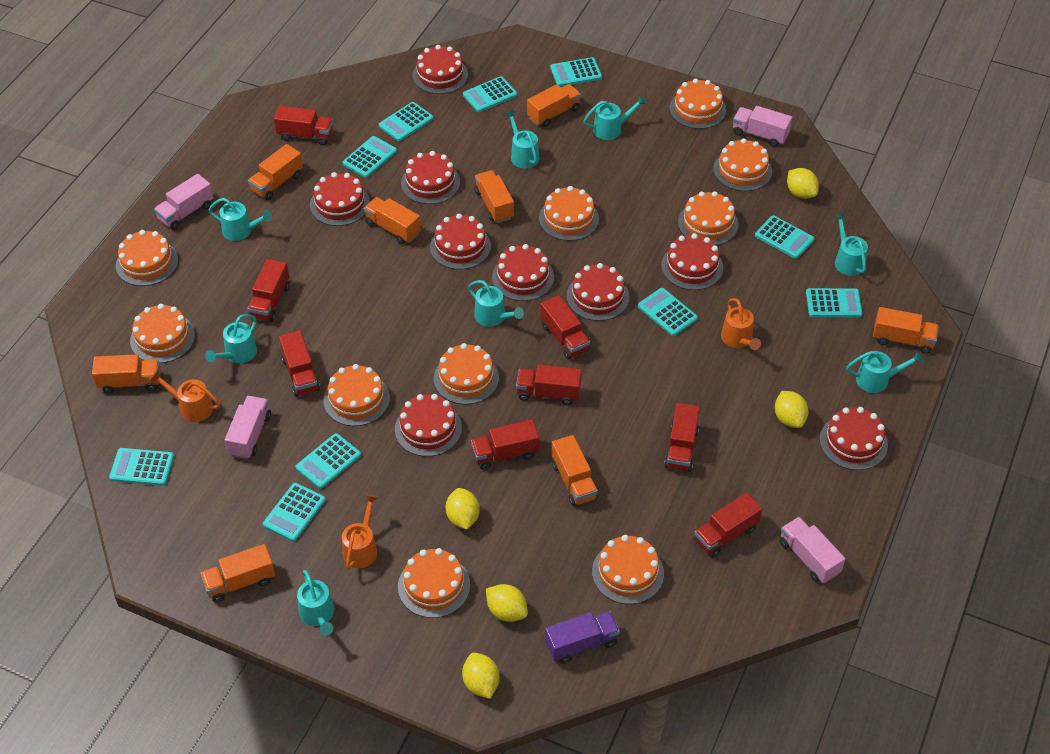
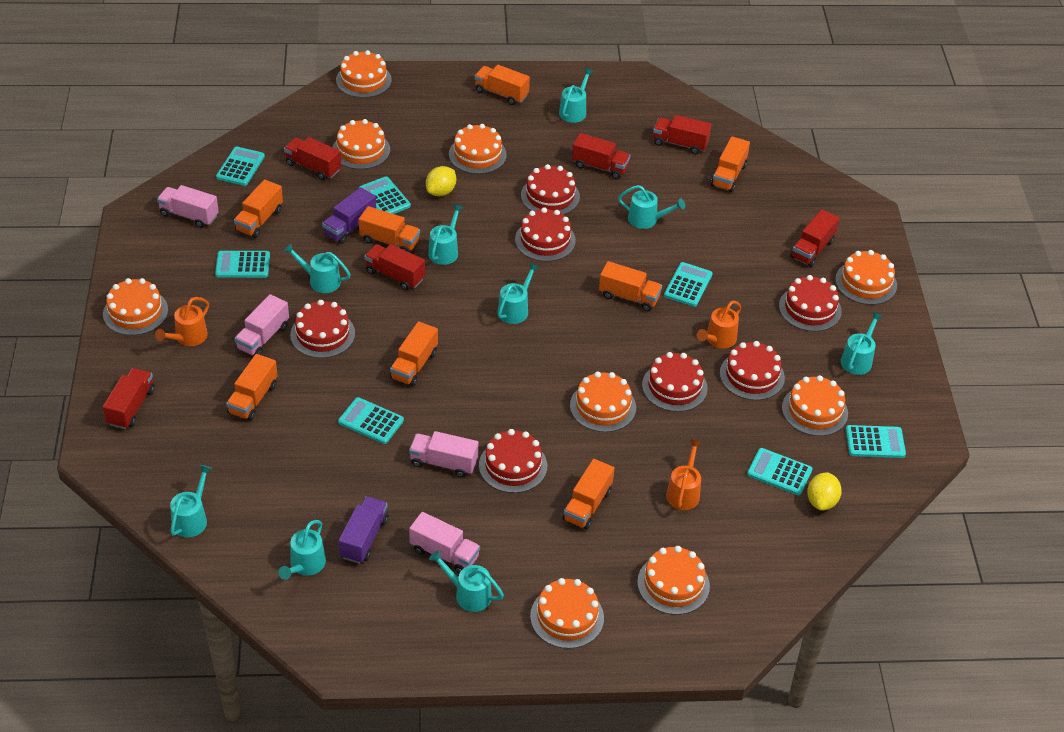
orange cake: 10 -> 9
purple truck: 1 -> 2
red cake: 9 -> 7
red truck: 8 -> 6
turquoise calculator: 10 -> 7
turquoise watering can: 8 -> 9
yellow lemon: 5 -> 2

